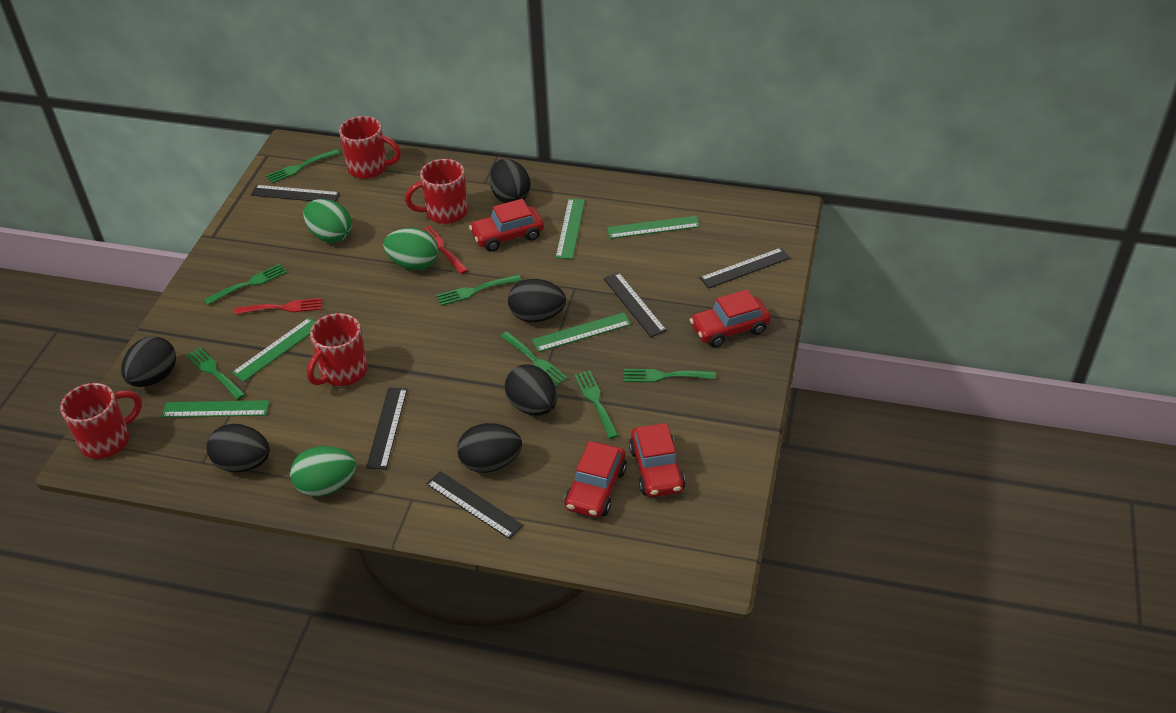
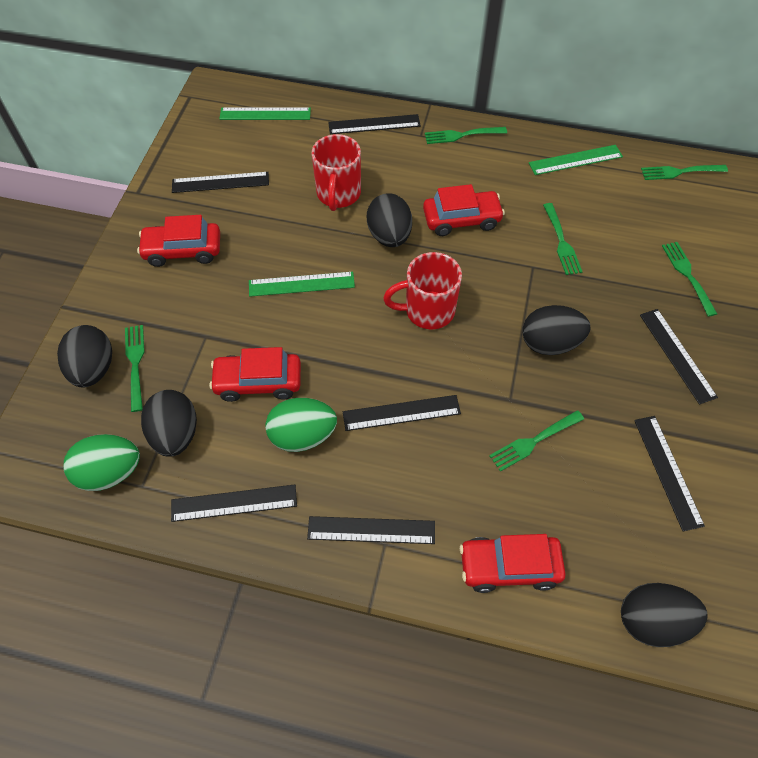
black egg: 6 -> 5
black ruler: 5 -> 7
green egg: 3 -> 2
green fork: 7 -> 6
green ruler: 5 -> 3
red fork: 2 -> 0
red mug: 4 -> 2

